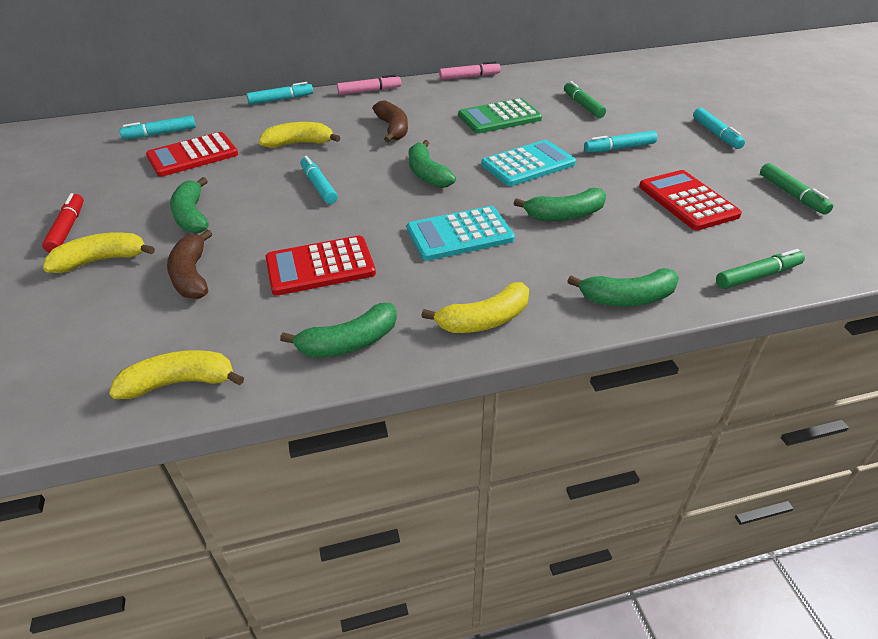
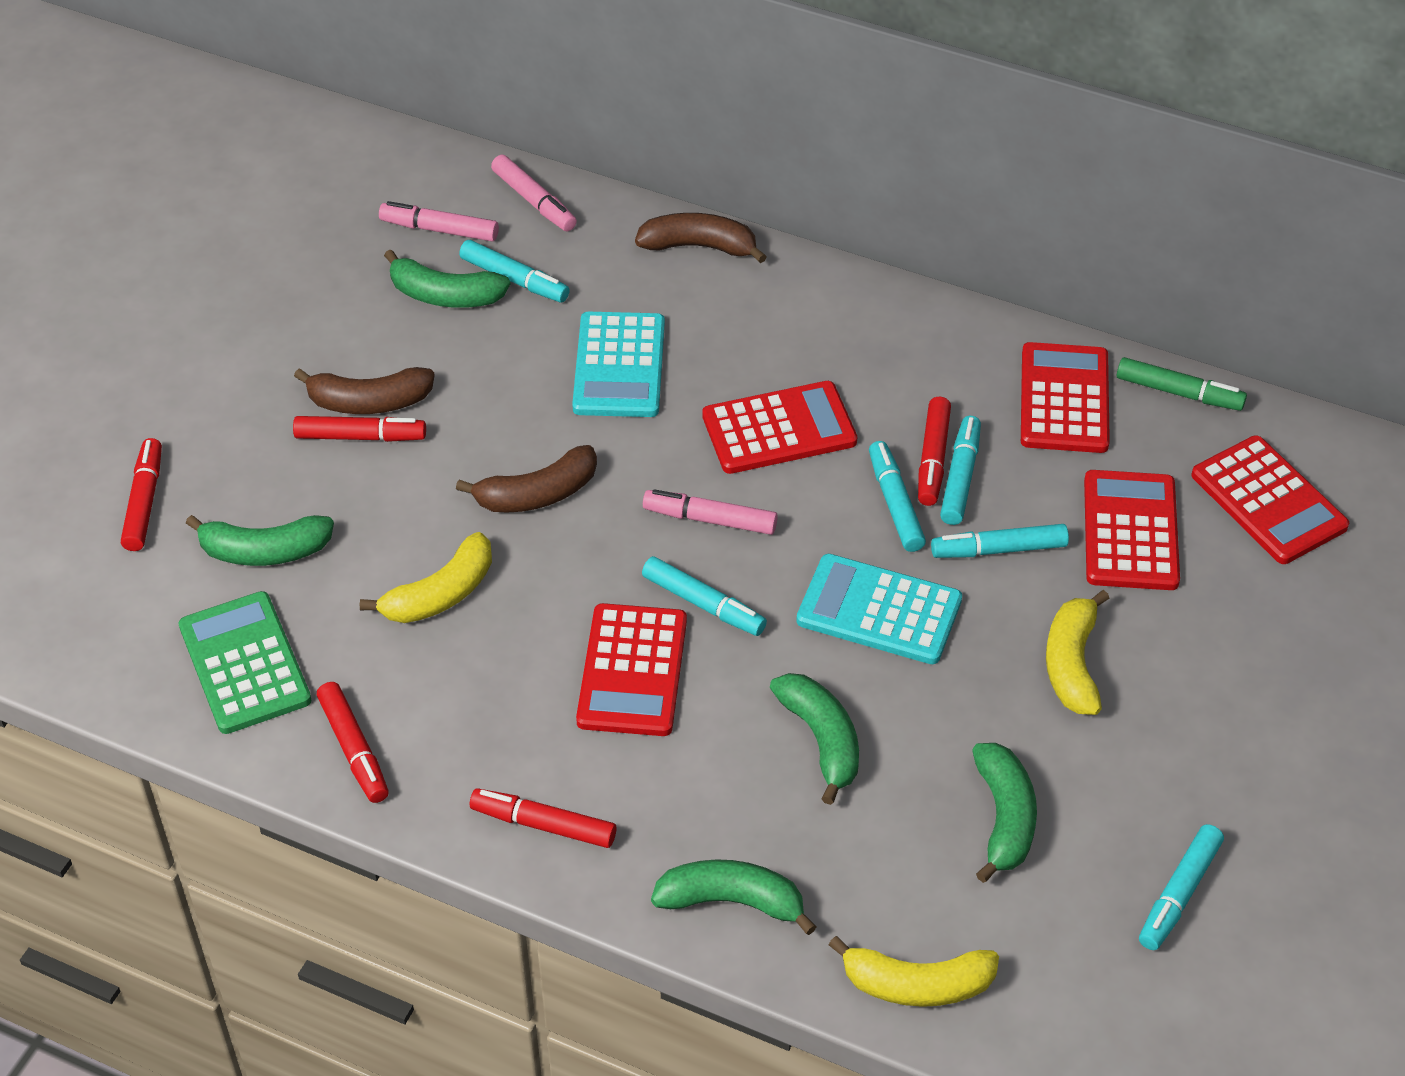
brown banana: 2 -> 3
green marker: 3 -> 1
pink marker: 2 -> 3
red calculator: 3 -> 5
red marker: 1 -> 5
turquoise marker: 5 -> 6
yellow banana: 4 -> 3

